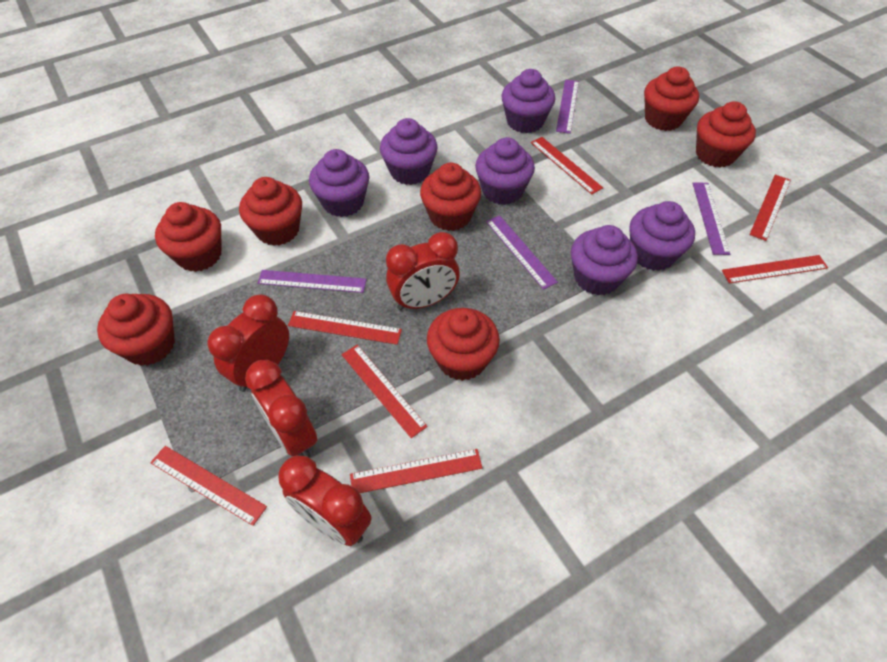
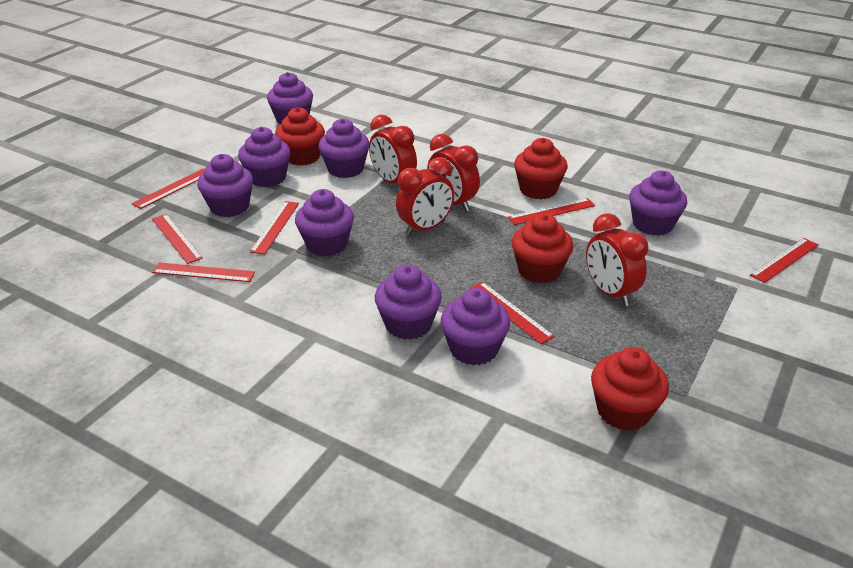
purple cupcake: 6 -> 8
purple ruler: 4 -> 0
red cupcake: 7 -> 4

